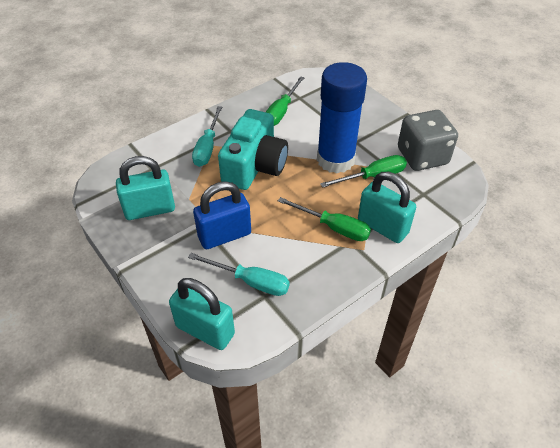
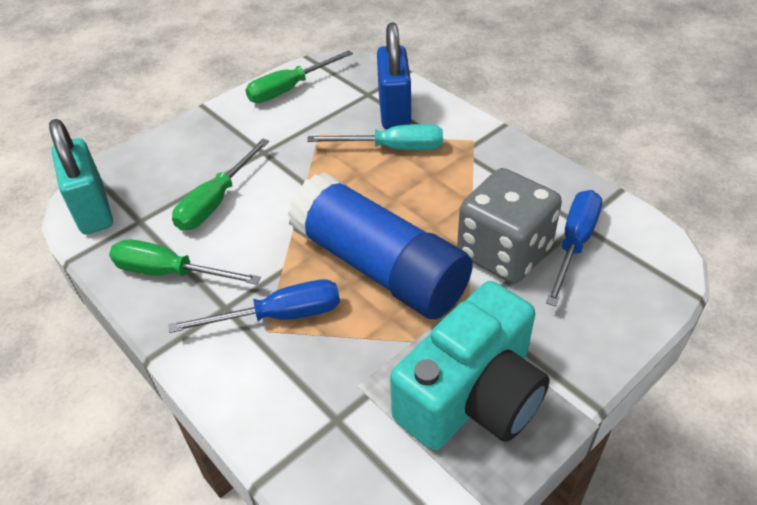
blue screwdriver: 0 -> 2
turquoise padlock: 3 -> 1
turquoise screwdriver: 2 -> 1

